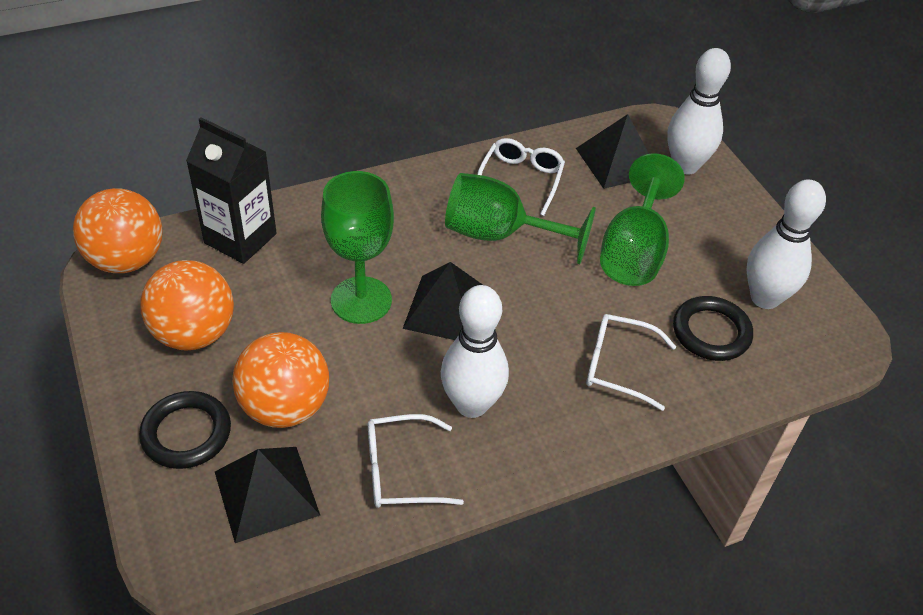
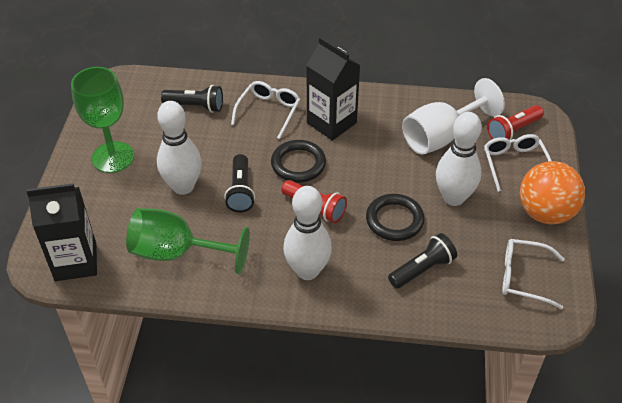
black carton: 1 -> 2
black flashlight: 0 -> 3
black pyramid: 3 -> 0
green goblet: 3 -> 2
orange ball: 3 -> 1
red flashlight: 0 -> 2
white goblet: 0 -> 1

